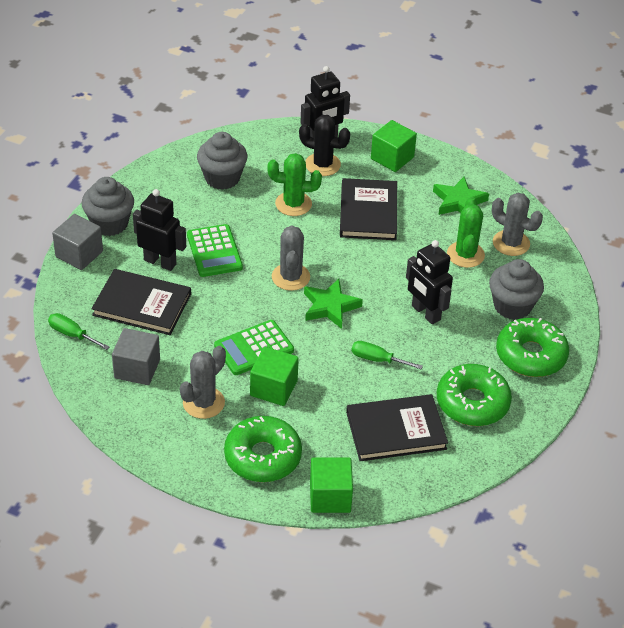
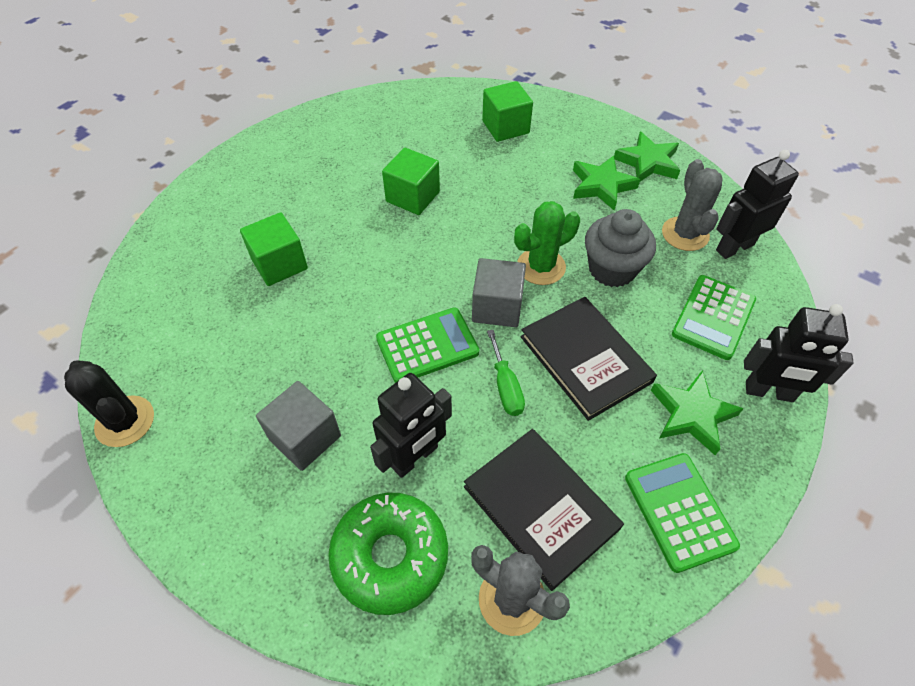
black book: 3 -> 2
green cactus: 2 -> 1
green calculator: 2 -> 3
green donut: 3 -> 1
green screwdriver: 2 -> 1
green star: 2 -> 3
grey cactus: 3 -> 2
grey cupcake: 3 -> 1

